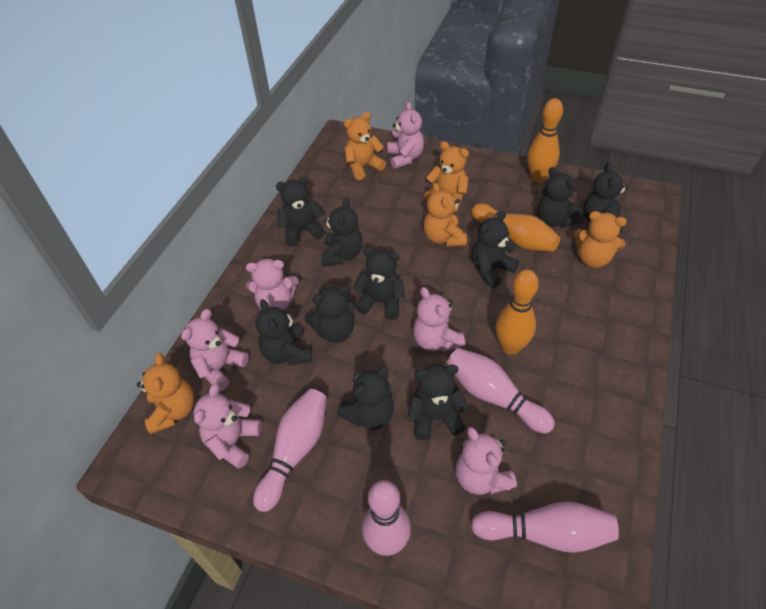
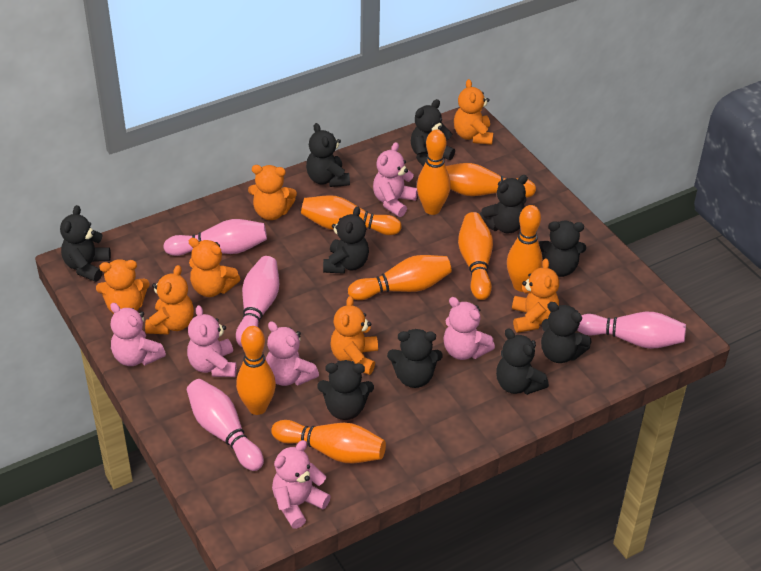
orange bowling pin: 3 -> 8
orange teddy bear: 5 -> 7

